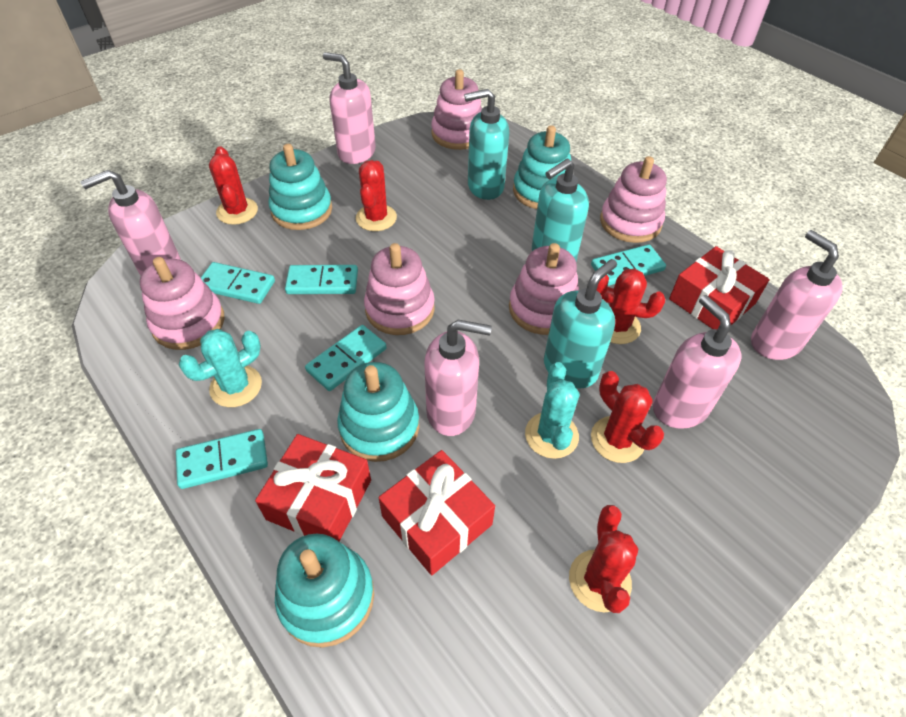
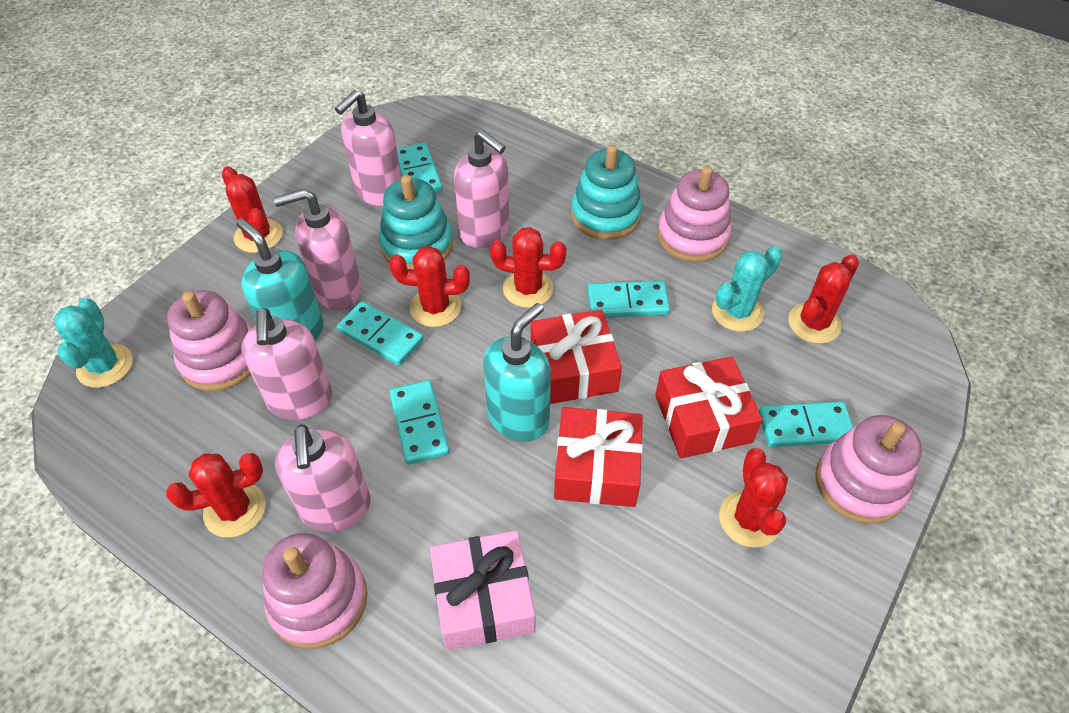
pink gift: 0 -> 1
pink stacking toy: 5 -> 4
red cactus: 5 -> 6
turquoise soap dispenser: 3 -> 2
turquoise stacking toy: 4 -> 2

